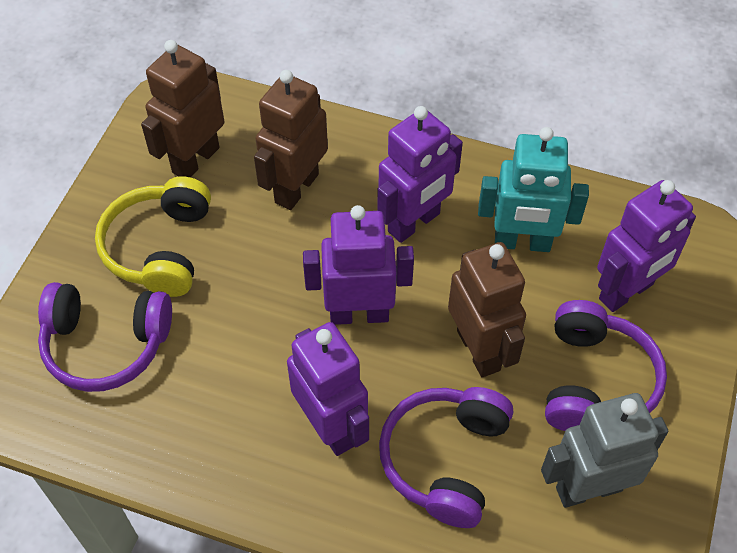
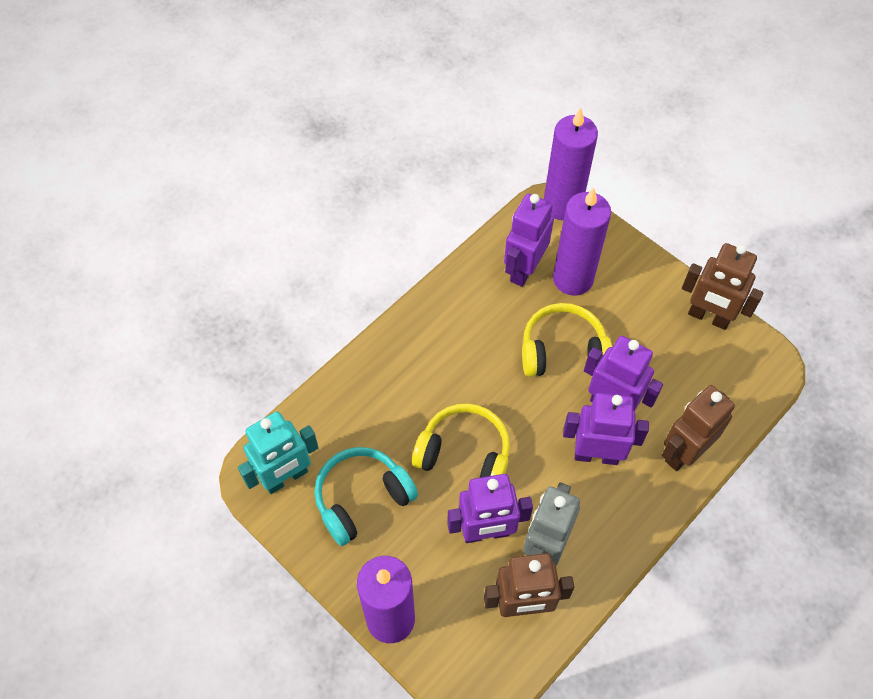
purple candle: 0 -> 3
purple headphones: 3 -> 0
turquoise headphones: 0 -> 1
yellow headphones: 1 -> 2

